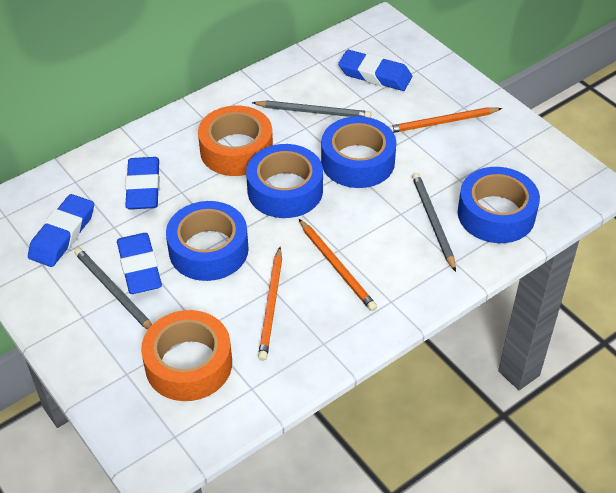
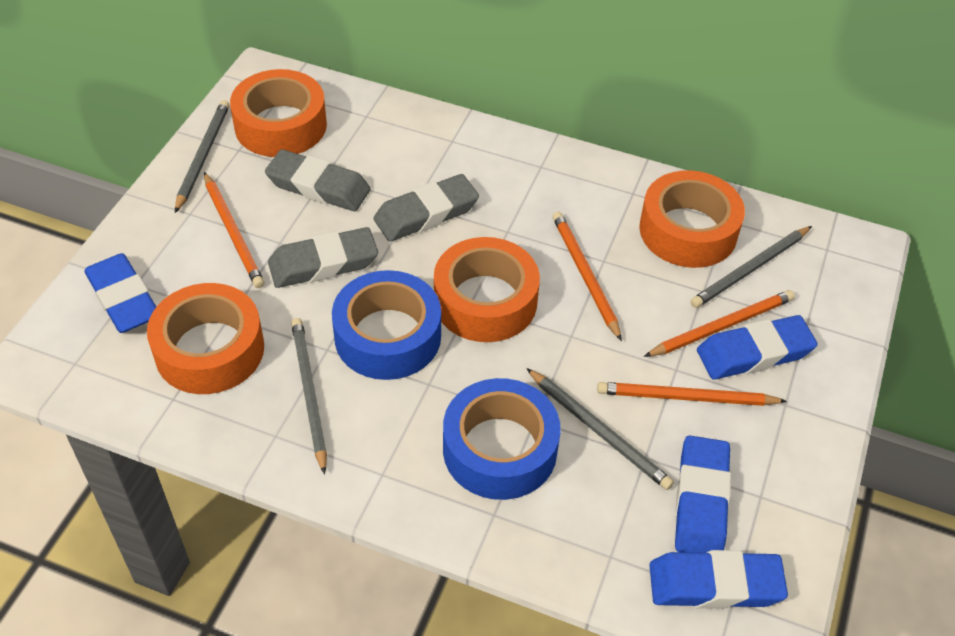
blue tape: 4 -> 2
grey eraser: 0 -> 3
grey pencil: 3 -> 4
orange pencil: 3 -> 4
orange tape: 2 -> 4

